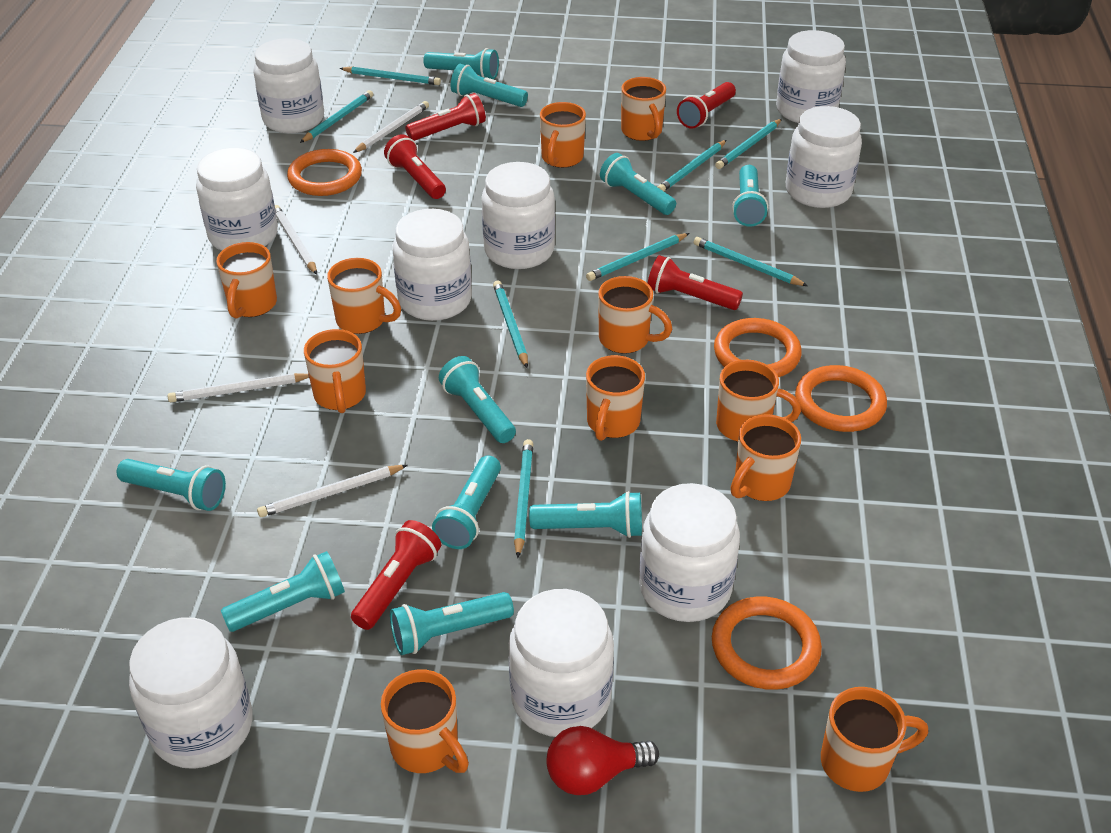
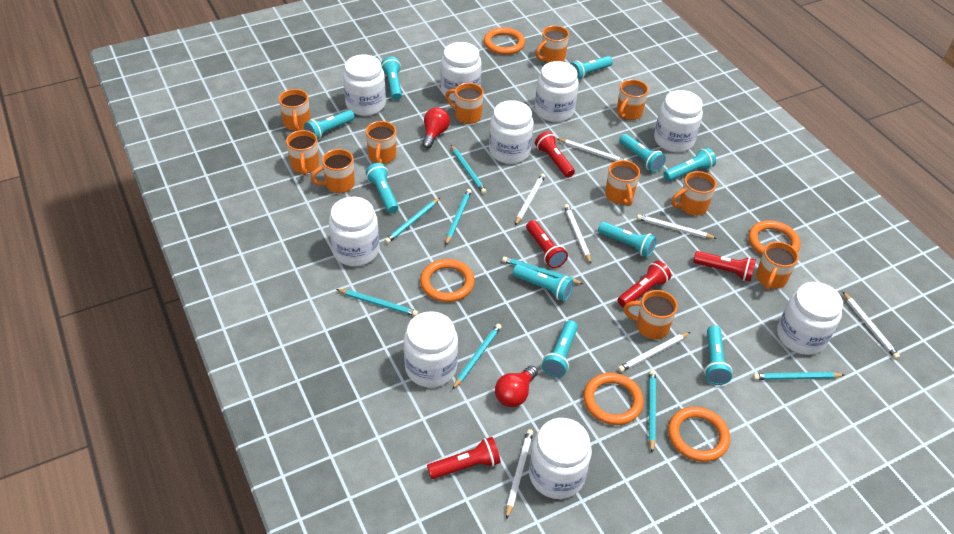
orange ring: 4 -> 5
red light bulb: 1 -> 2
white pencil: 4 -> 7

